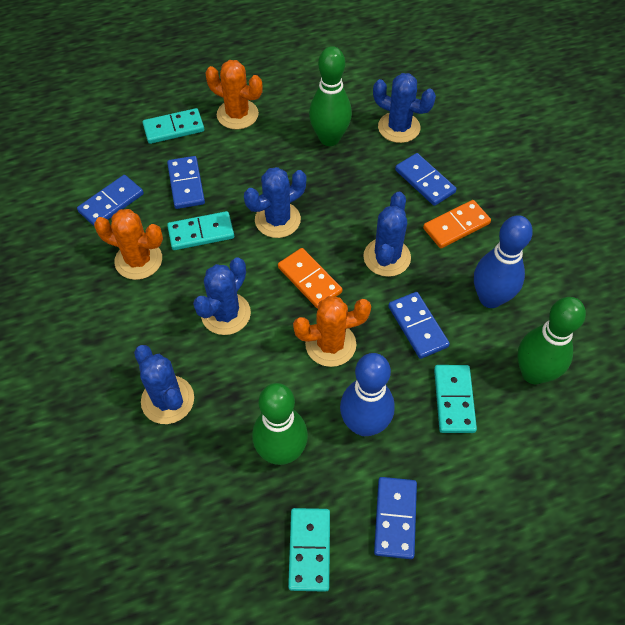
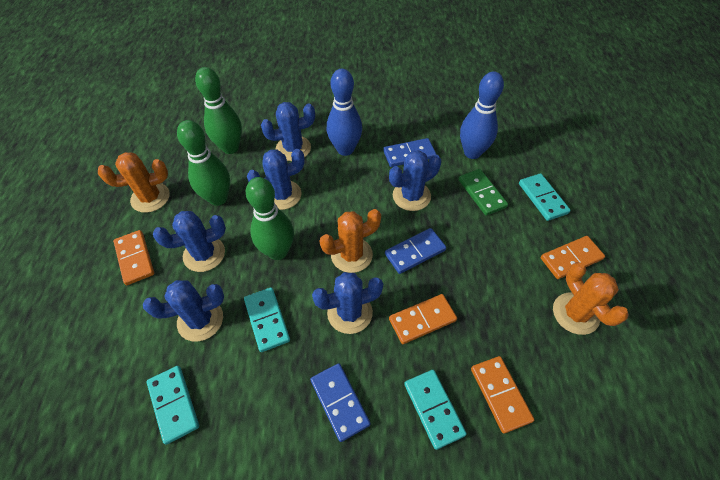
blue cactus: 5 -> 6
blue domino: 5 -> 3
green domino: 0 -> 1
orange domino: 2 -> 4

